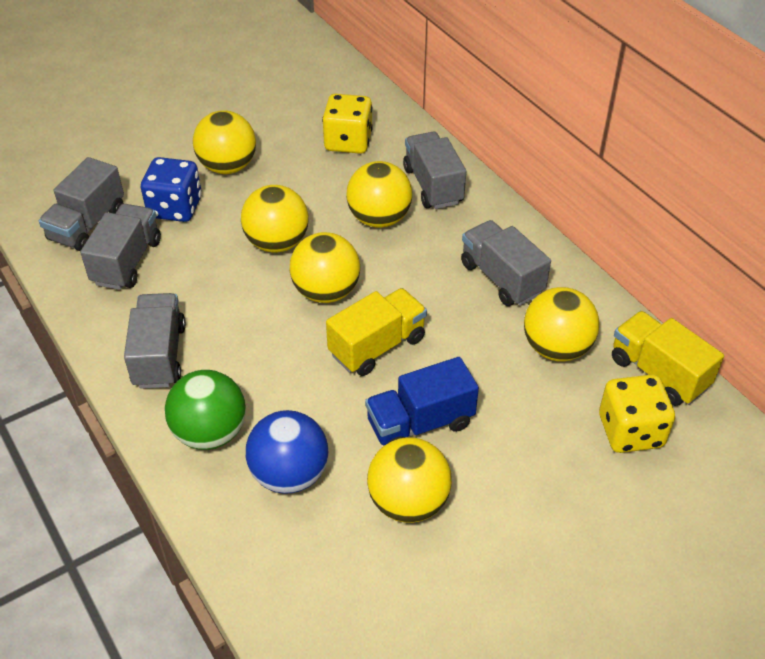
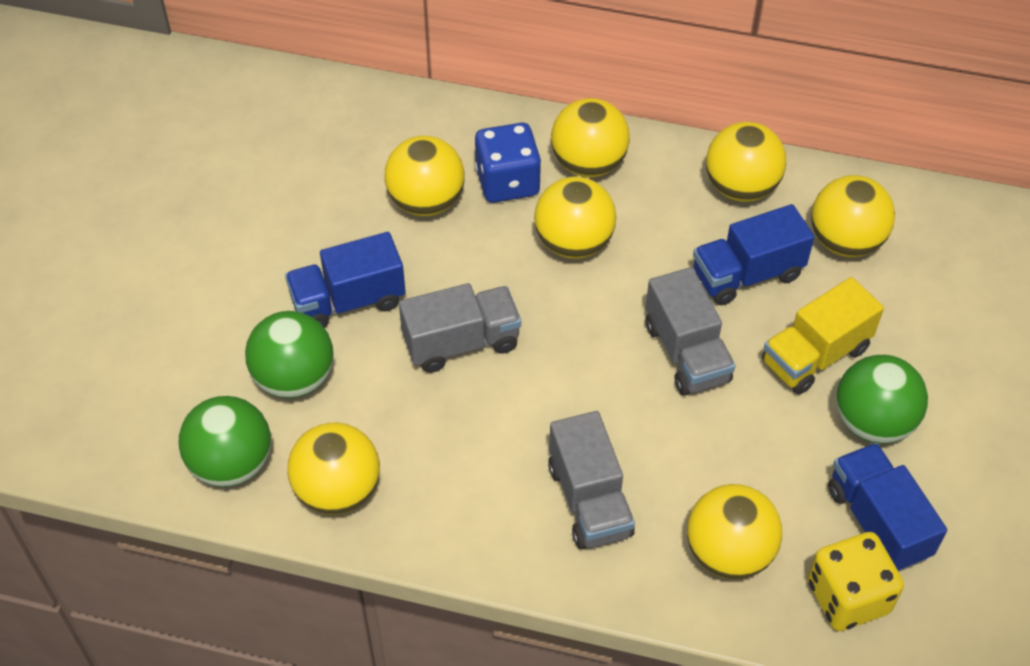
blue ball: 1 -> 0
blue truck: 1 -> 3
green ball: 1 -> 3
grey truck: 5 -> 3
yellow ball: 6 -> 7
yellow dice: 2 -> 1
yellow truck: 2 -> 1

